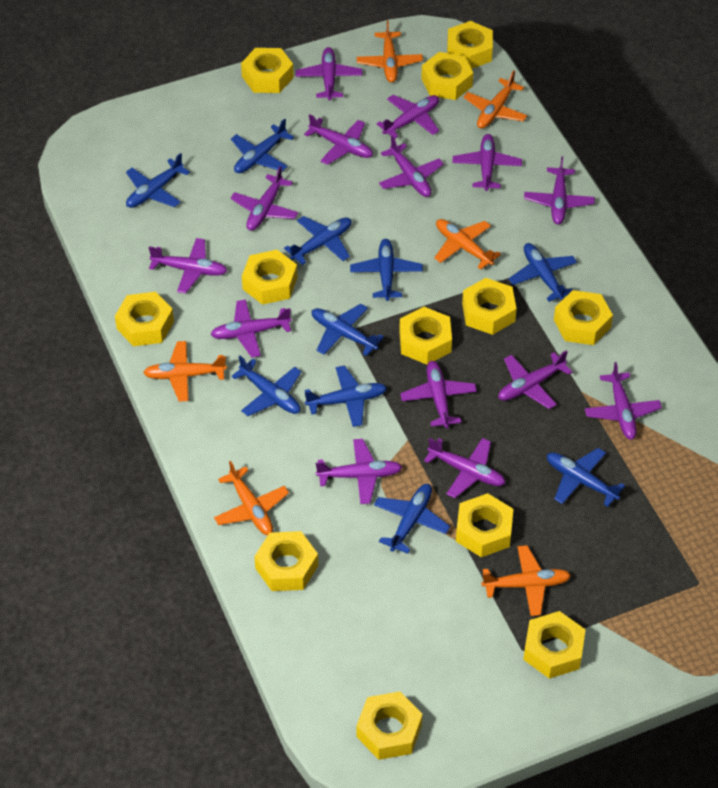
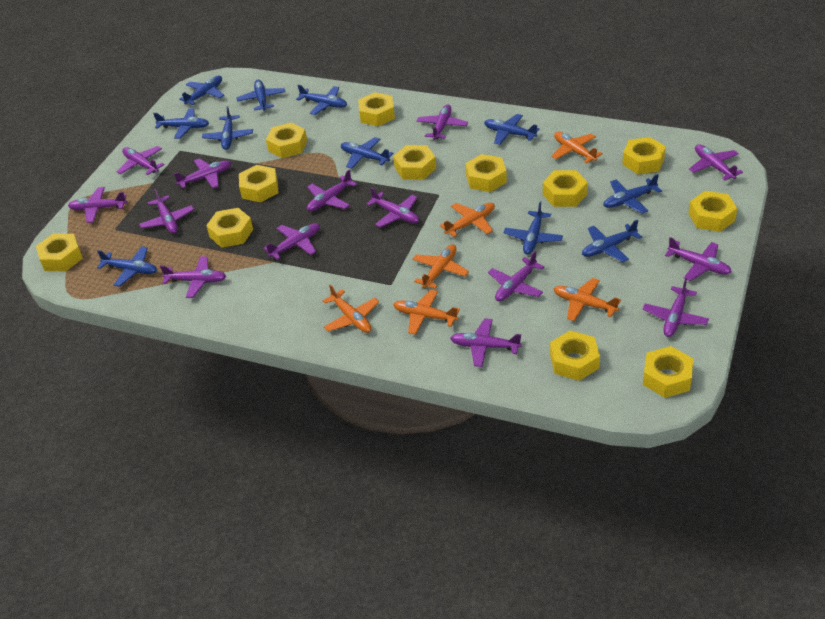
blue plane: 10 -> 11

